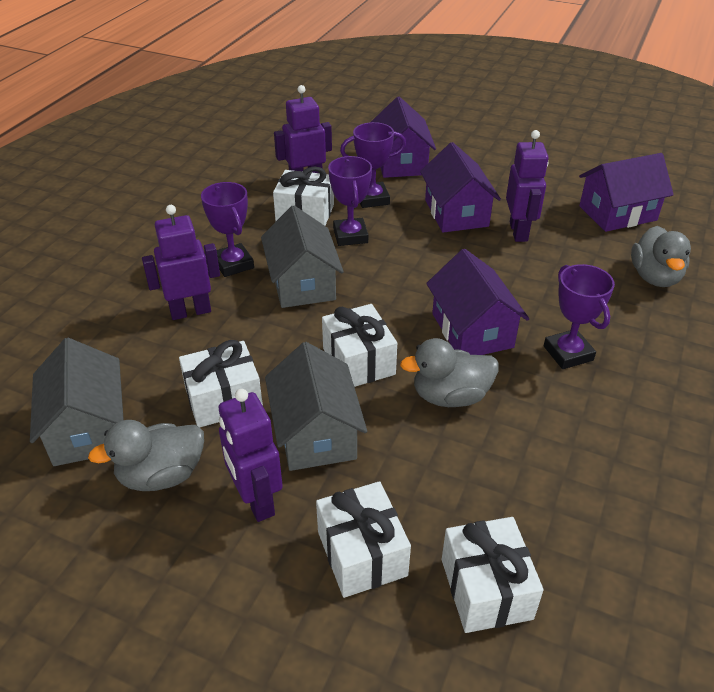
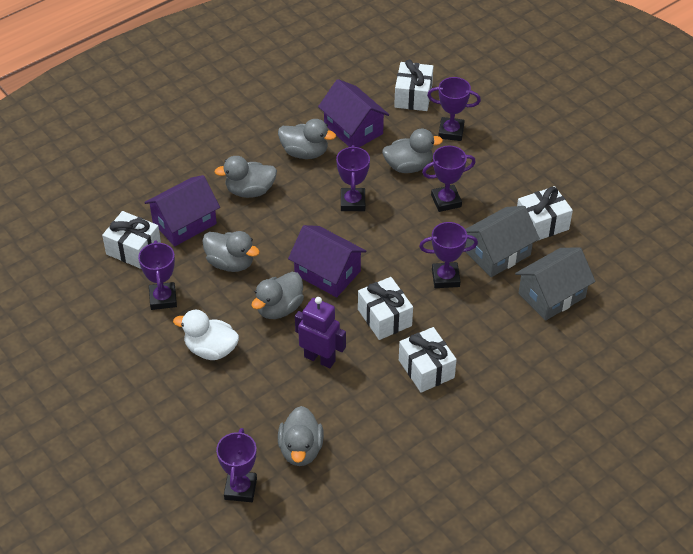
grey duck: 3 -> 6
grey house: 3 -> 2
purple house: 4 -> 3
purple robot: 4 -> 1
purple trophy: 4 -> 6
white duck: 0 -> 1

